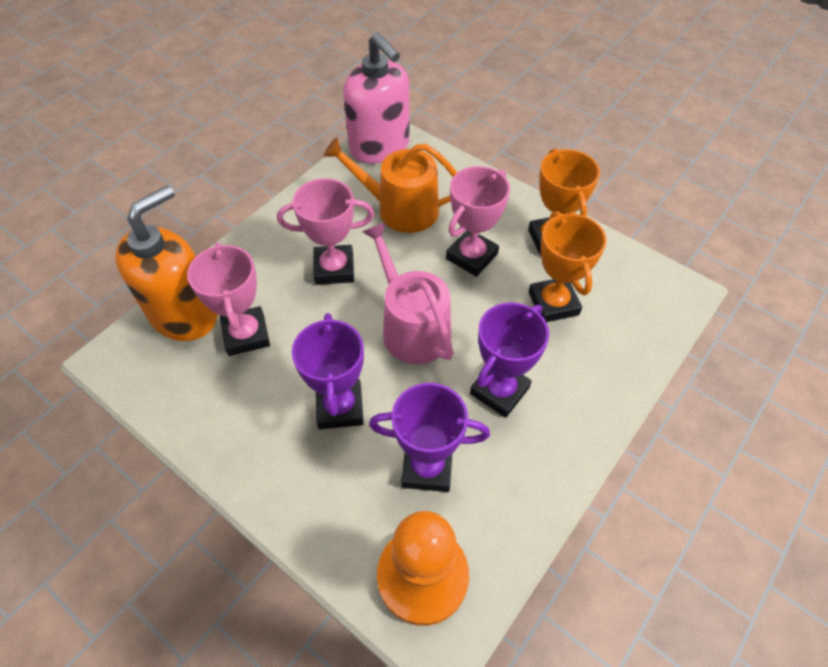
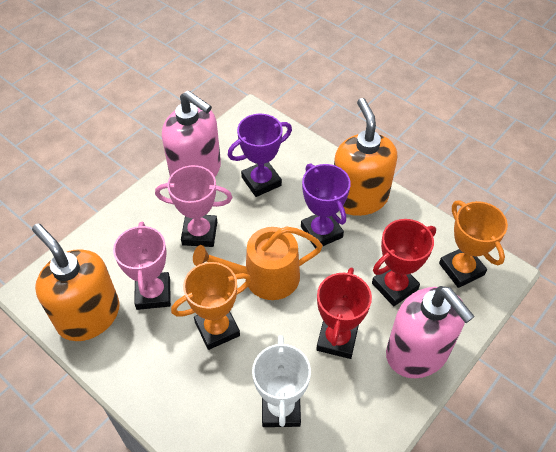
orange pawn: 1 -> 0
orange soap dispenser: 1 -> 2
pink soap dispenser: 1 -> 2
pink trophy: 3 -> 2
pink watering can: 1 -> 0
purple trophy: 3 -> 2
red trophy: 0 -> 2
white trophy: 0 -> 1

